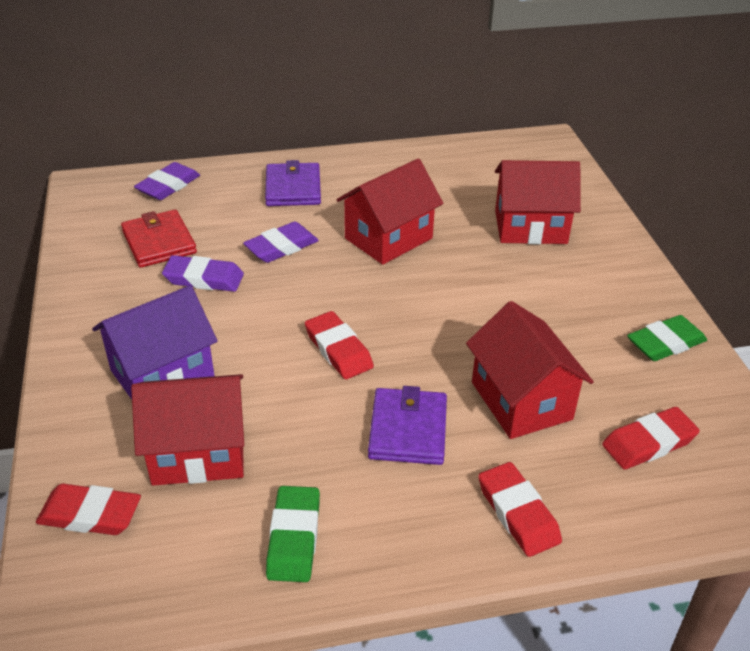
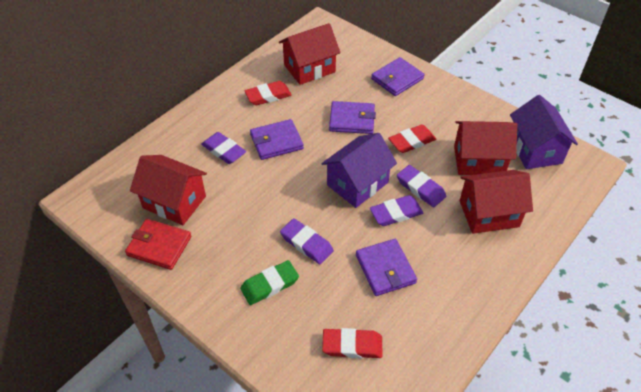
green eraser: 2 -> 1
purple eraser: 3 -> 4
purple house: 1 -> 2
purple wallet: 2 -> 4
red eraser: 4 -> 3

